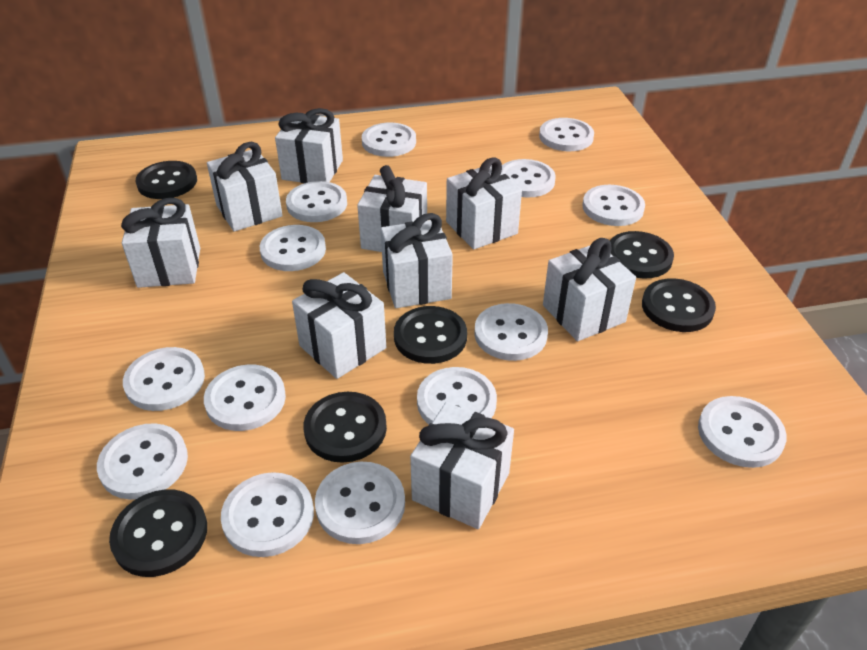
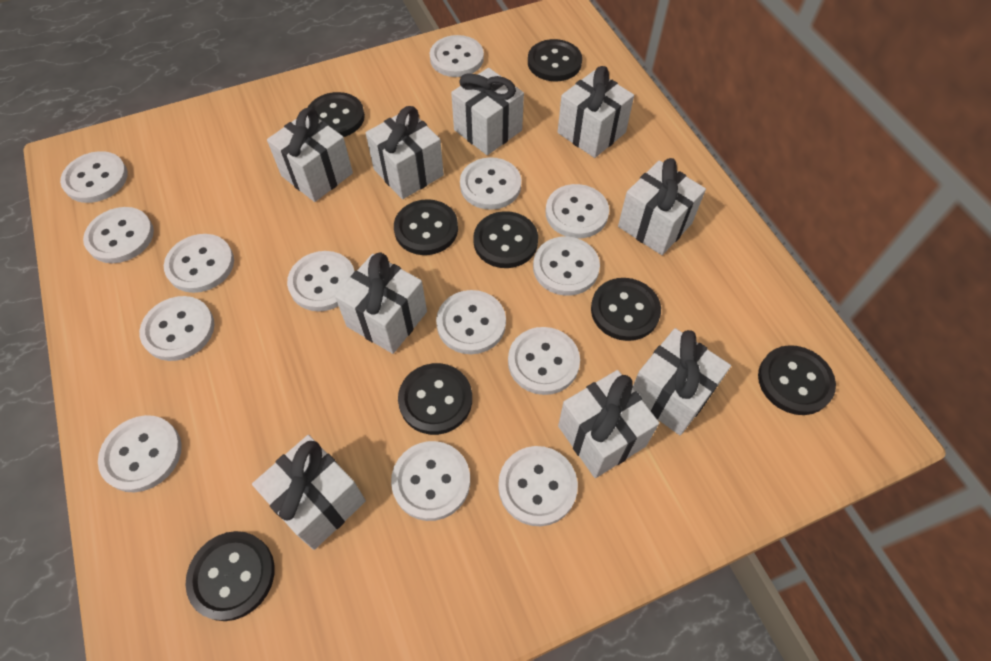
black button: 6 -> 8

